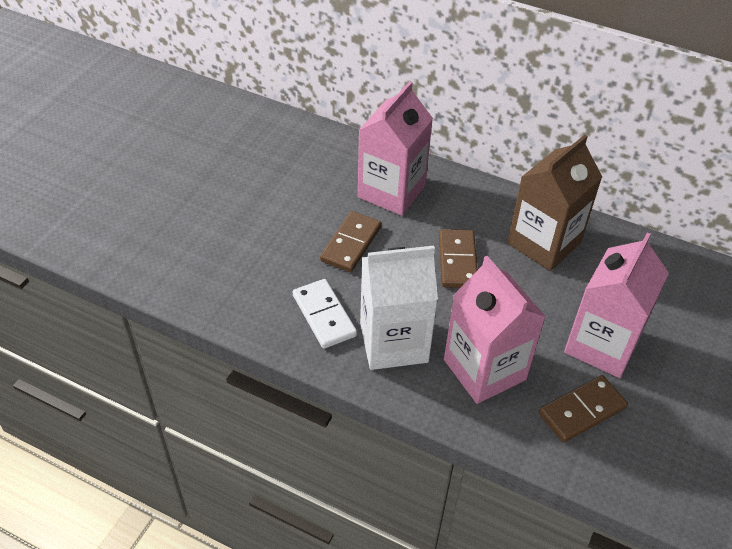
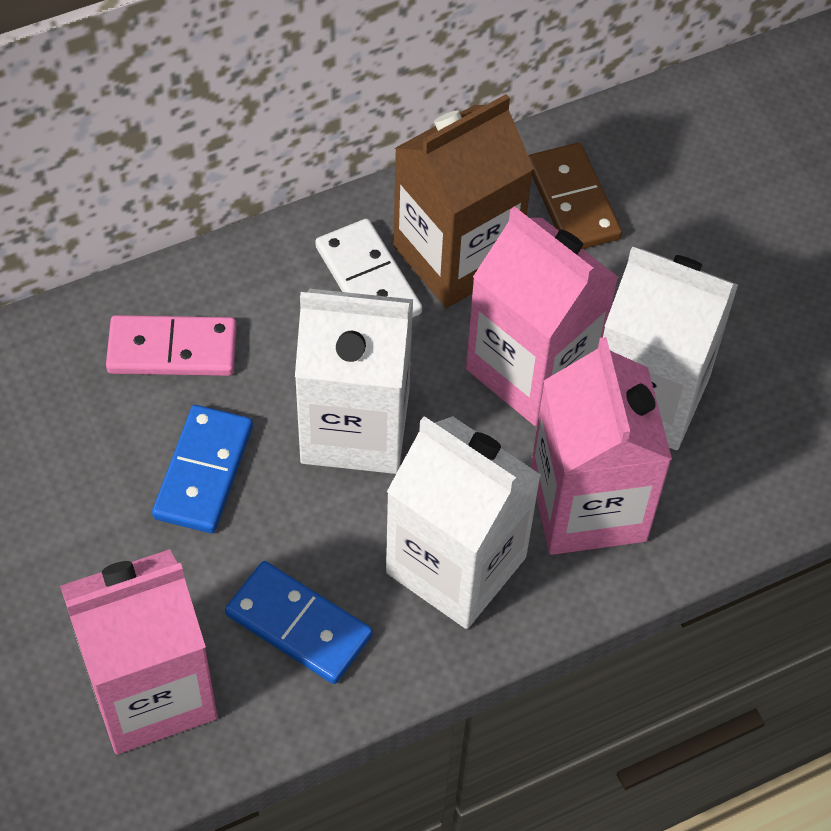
blue domino: 0 -> 2
brown domino: 3 -> 1
pink domino: 0 -> 1
white carton: 1 -> 3

